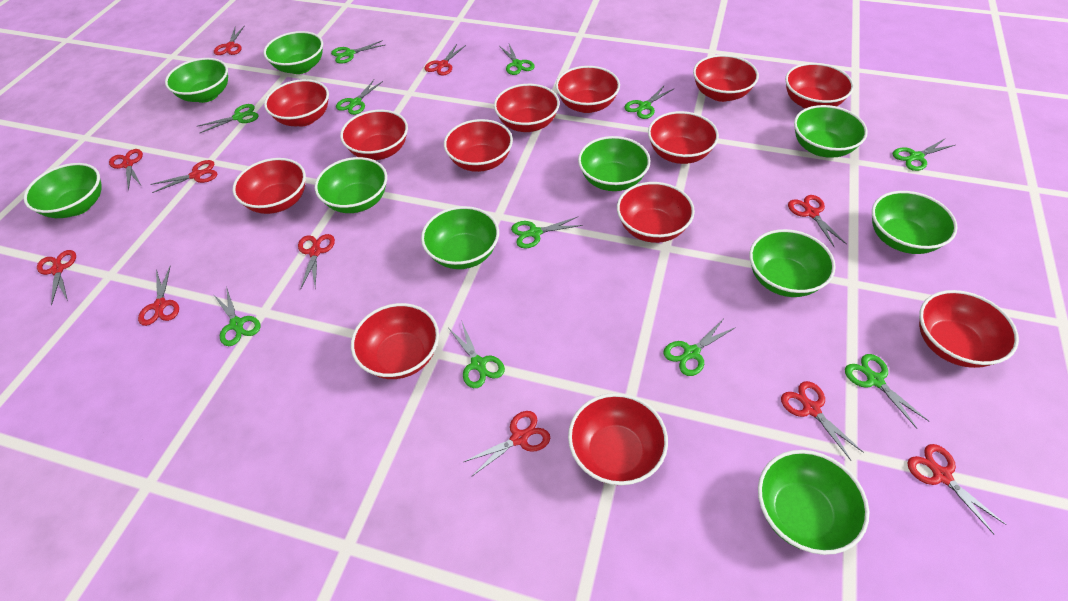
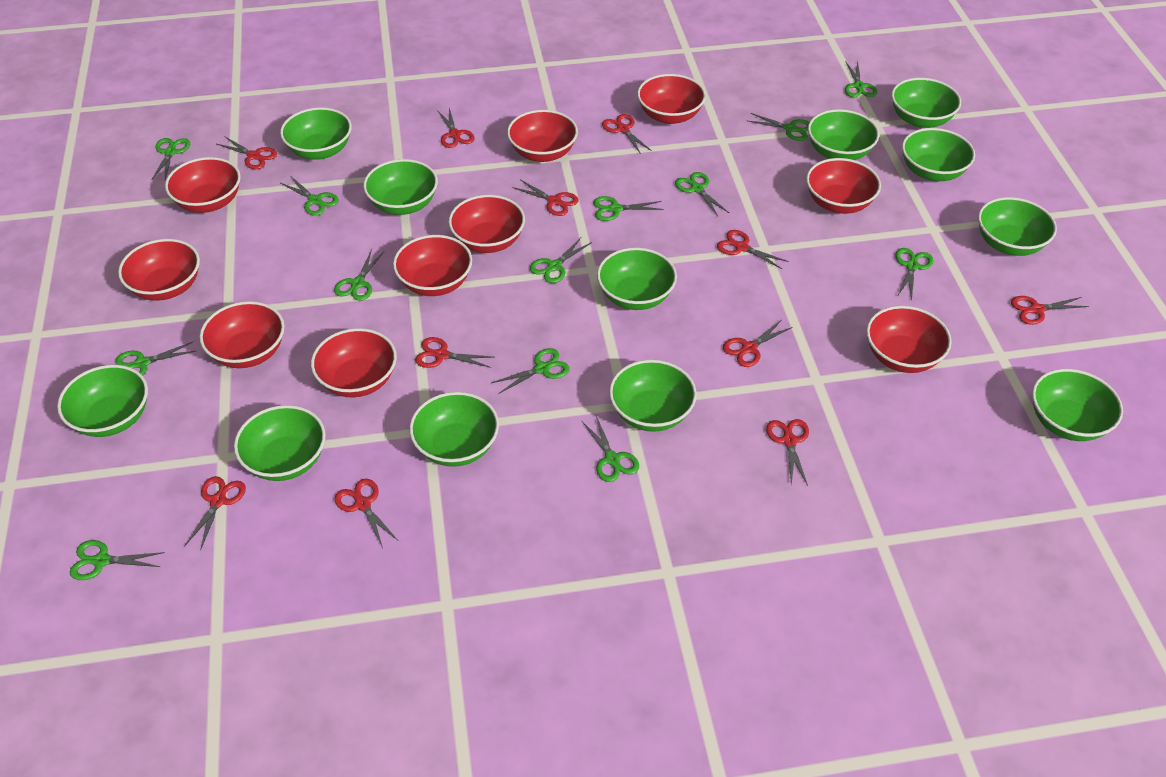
green bowl: 10 -> 12
green scissors: 11 -> 13
red bowl: 13 -> 10

